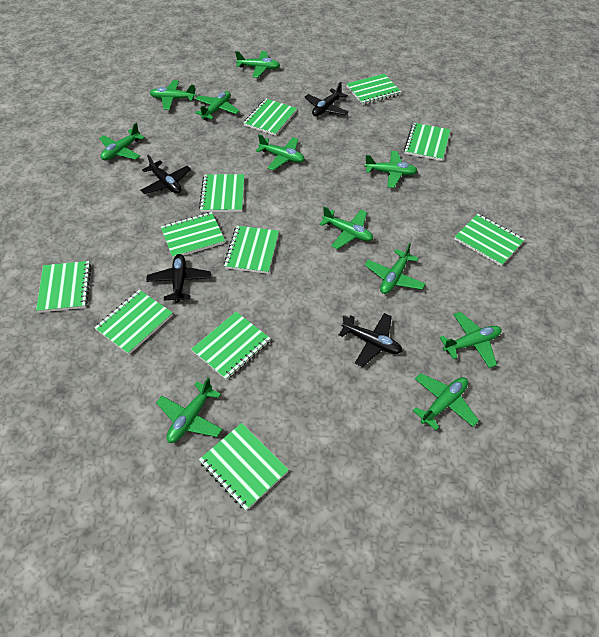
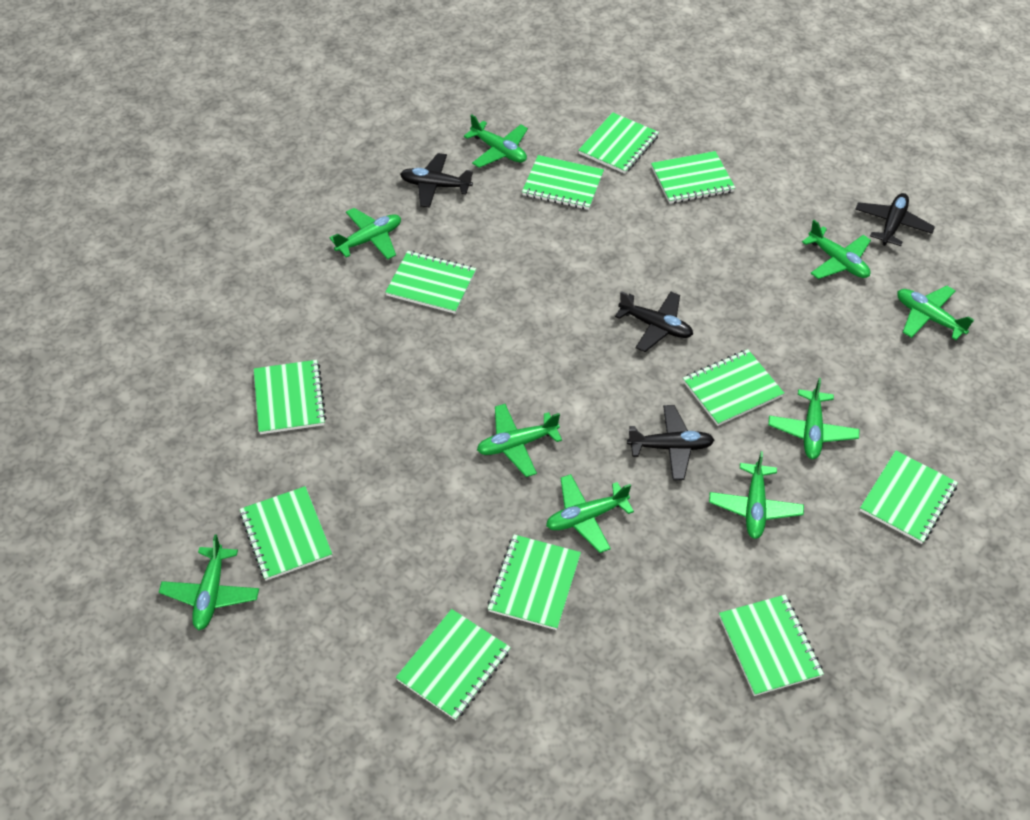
green plane: 11 -> 9

